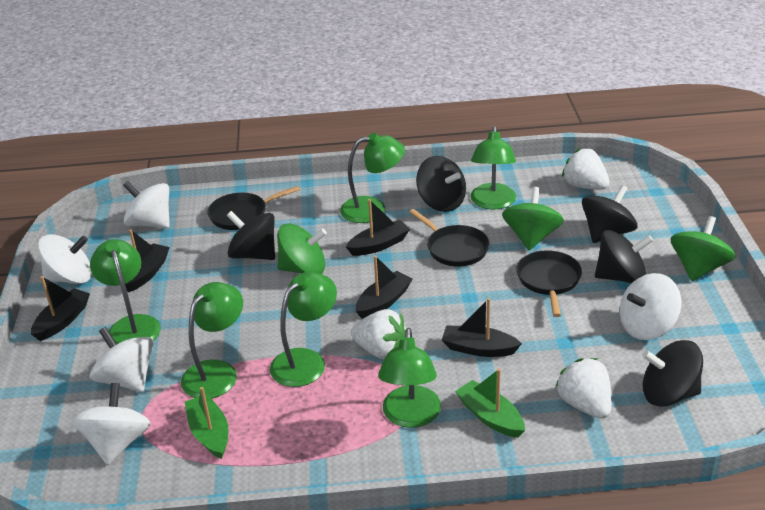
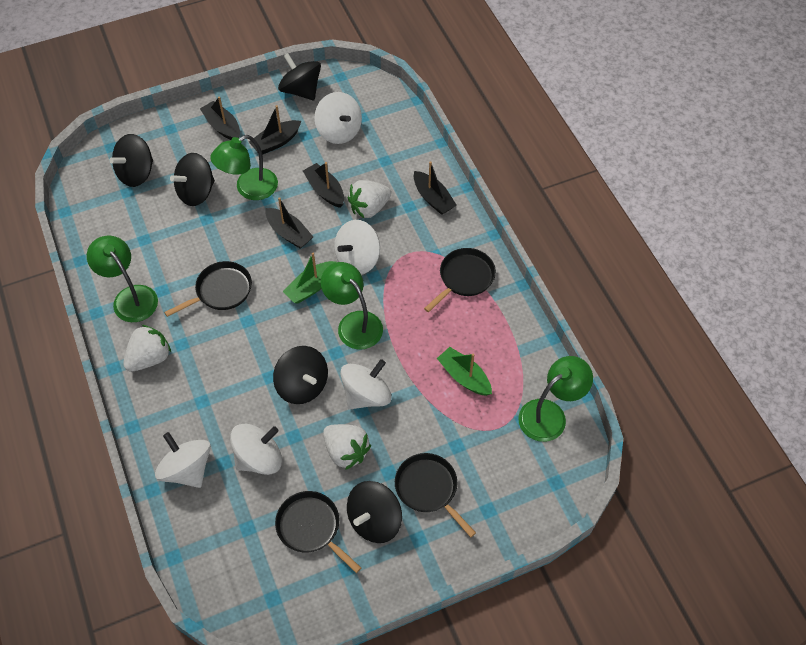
black pan: 3 -> 4
green lamp: 6 -> 4
green spinning top: 3 -> 0

